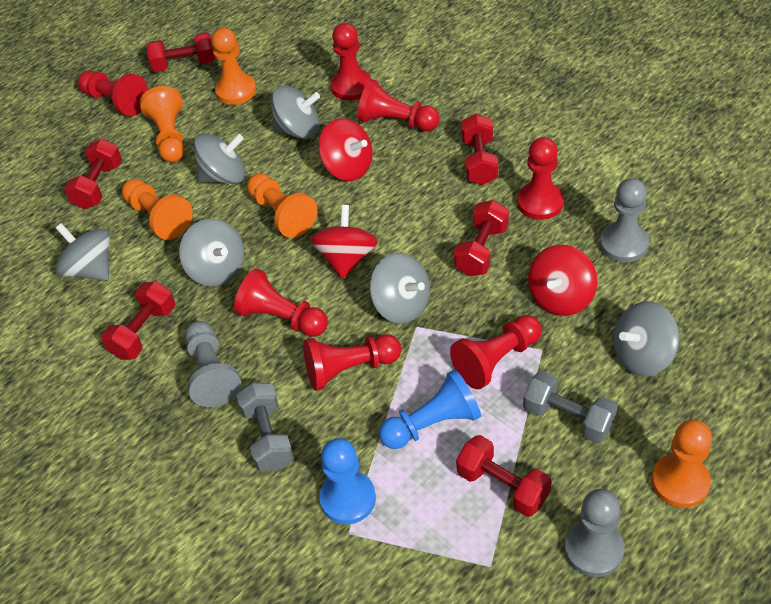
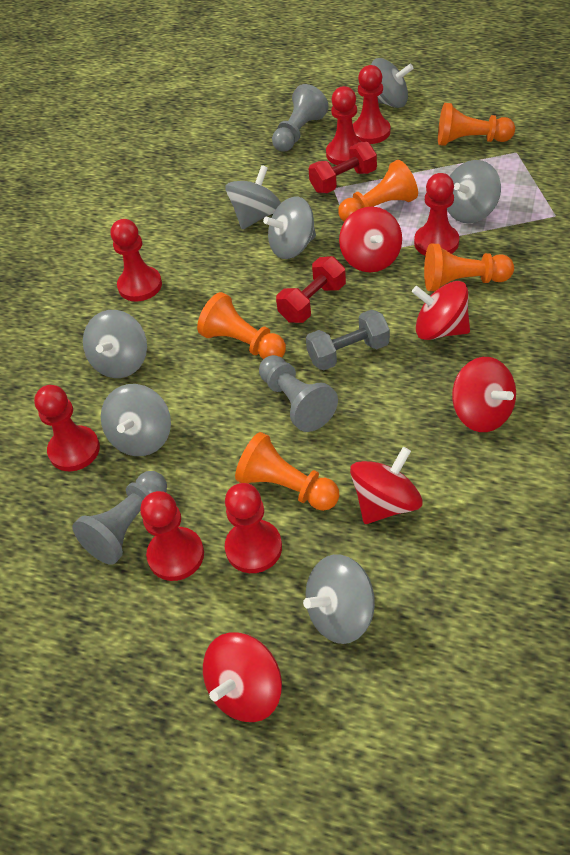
blue pawn: 2 -> 0
grey dumbbell: 2 -> 1
grey spinning top: 6 -> 7
red dumbbell: 6 -> 2
red spinning top: 3 -> 5

